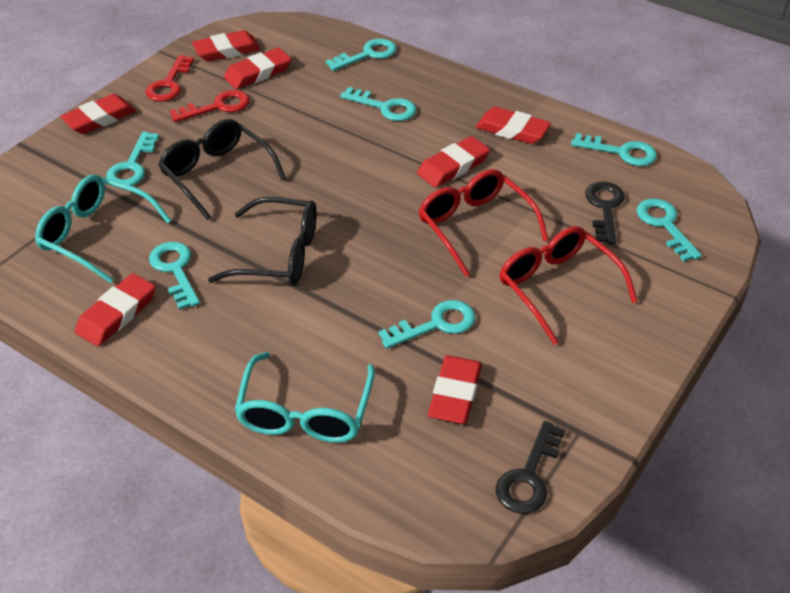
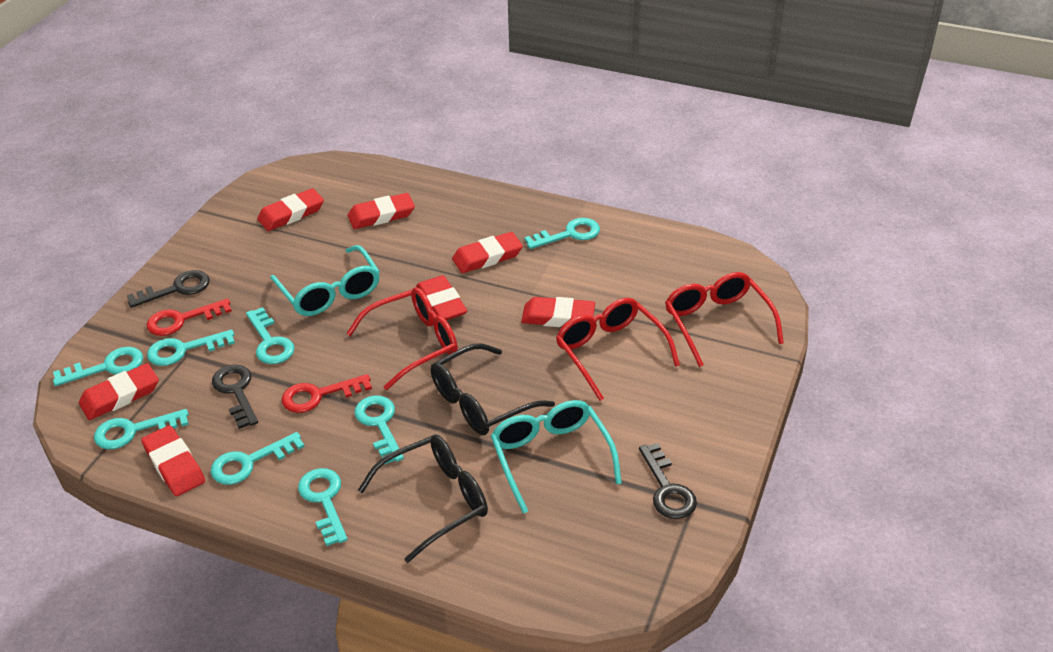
black key: 2 -> 3
red glasses: 2 -> 3
turquoise key: 7 -> 8

